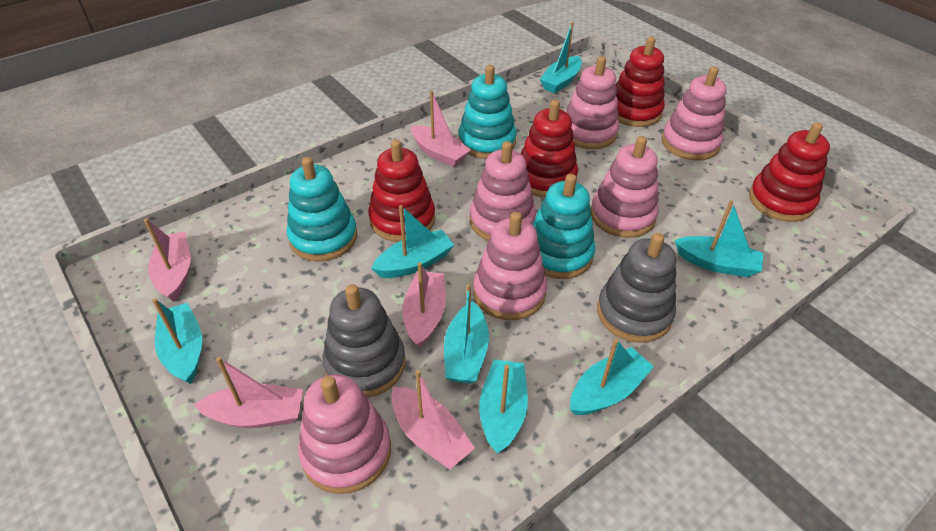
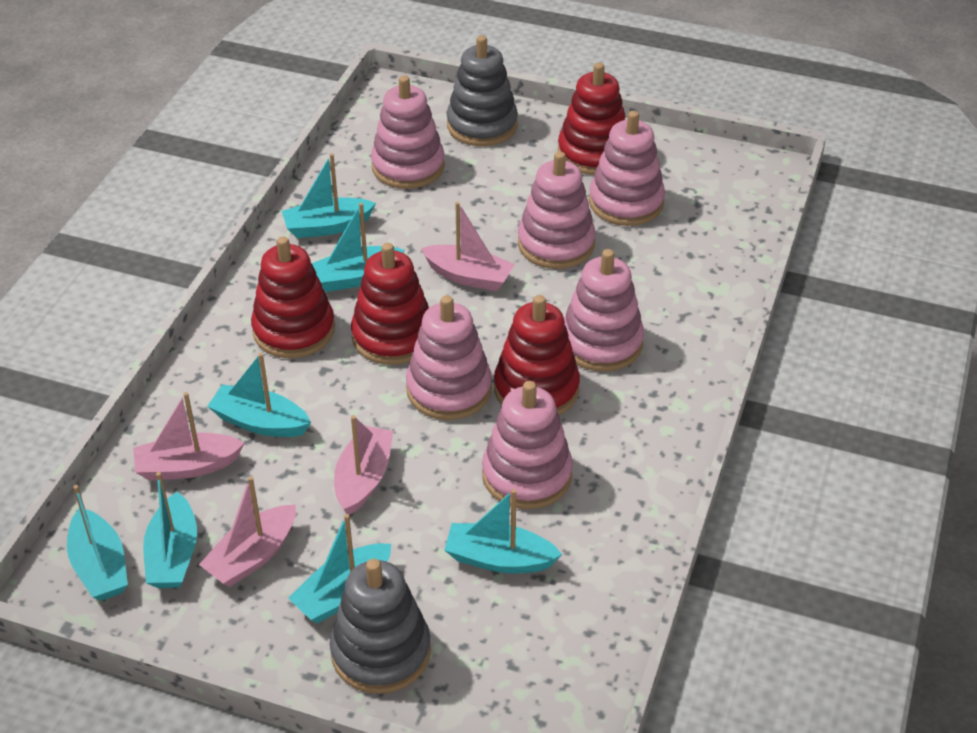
pink boat: 5 -> 4
turquoise stacking toy: 3 -> 0

